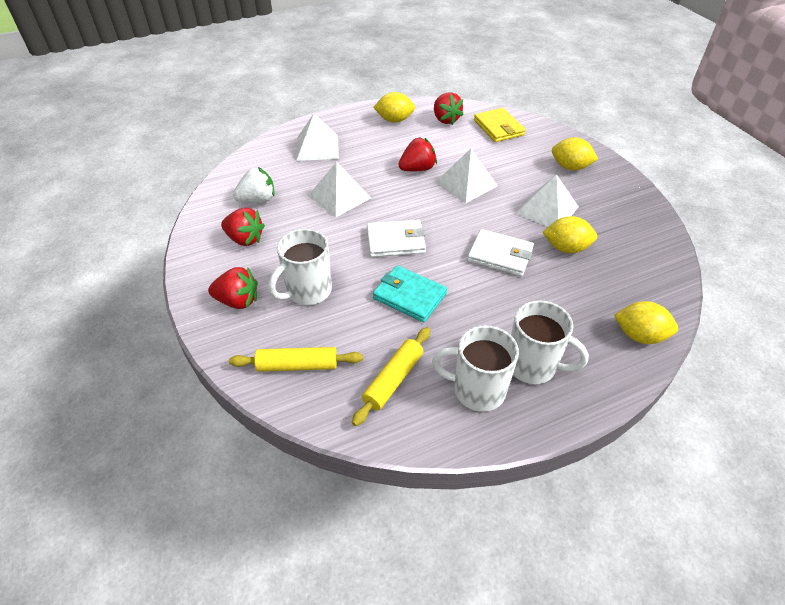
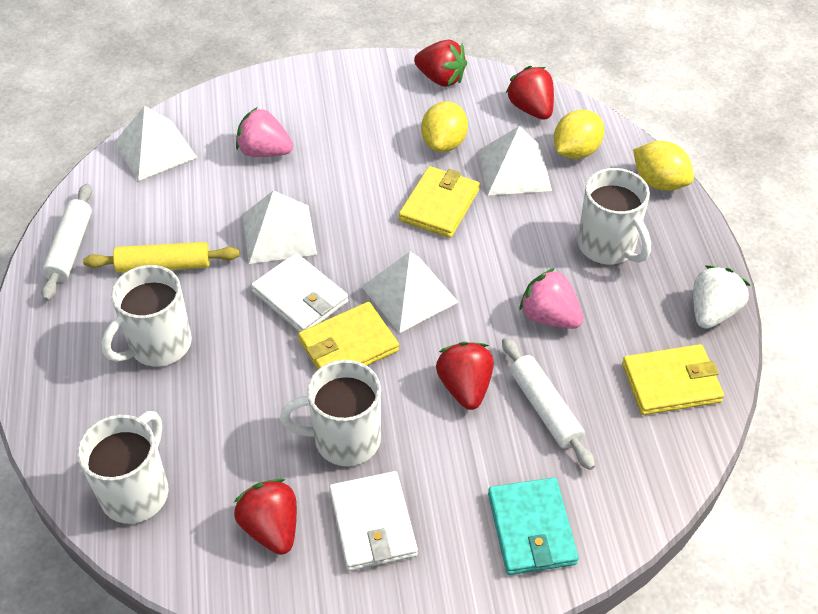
pink strawberry: 0 -> 2
white mug: 3 -> 4
white rolling pin: 0 -> 2
yellow lemon: 4 -> 3
yellow rolling pin: 2 -> 1
yellow wallet: 1 -> 3

